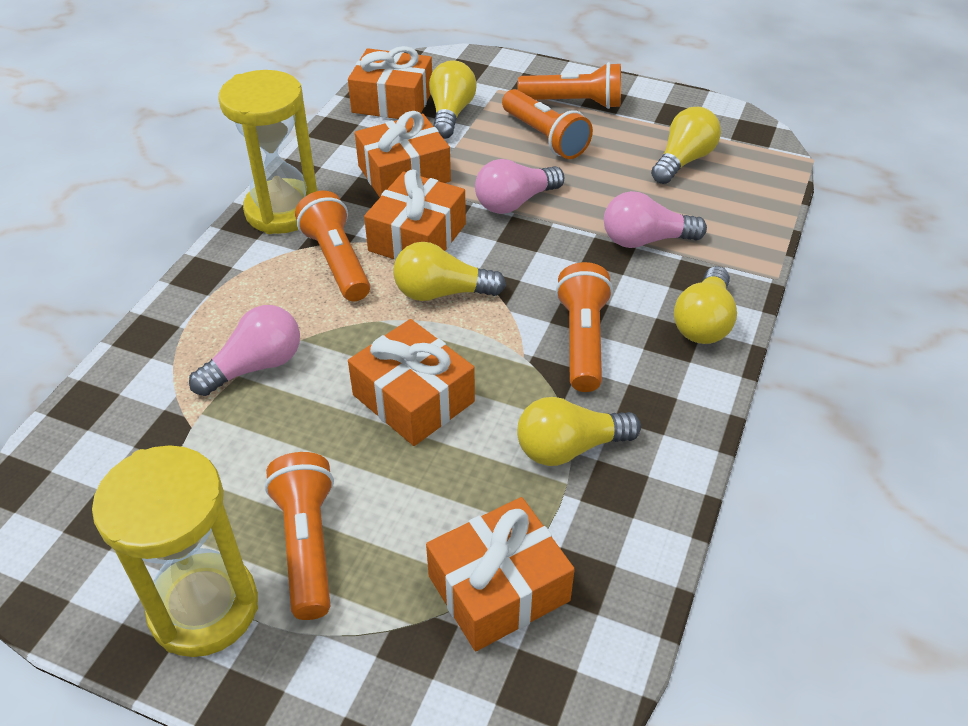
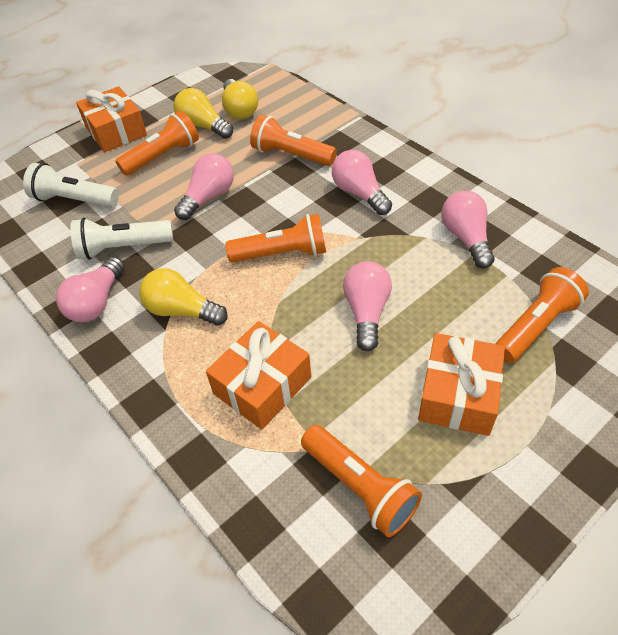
orange gift: 5 -> 3
pink light bulb: 3 -> 5
white flashlight: 0 -> 2
yellow hourglass: 2 -> 0
yellow light bulb: 5 -> 3

